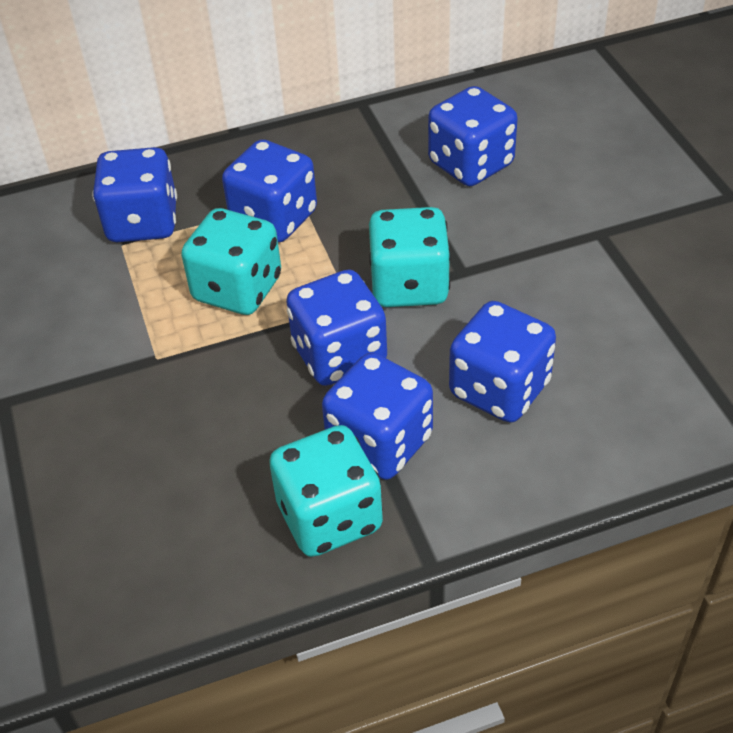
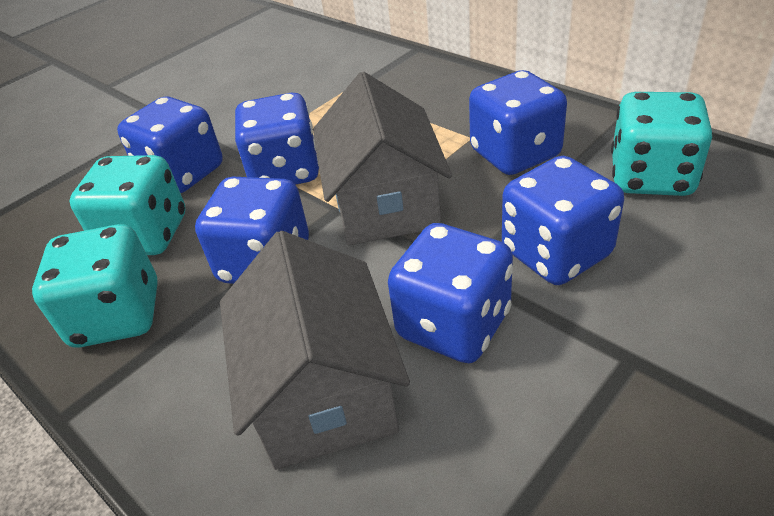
grey house: 0 -> 2

